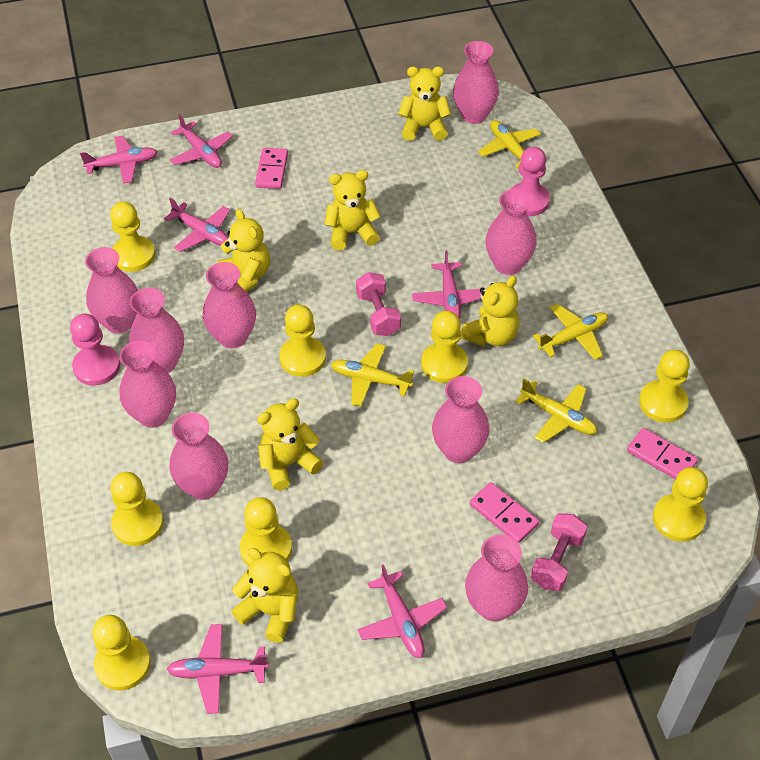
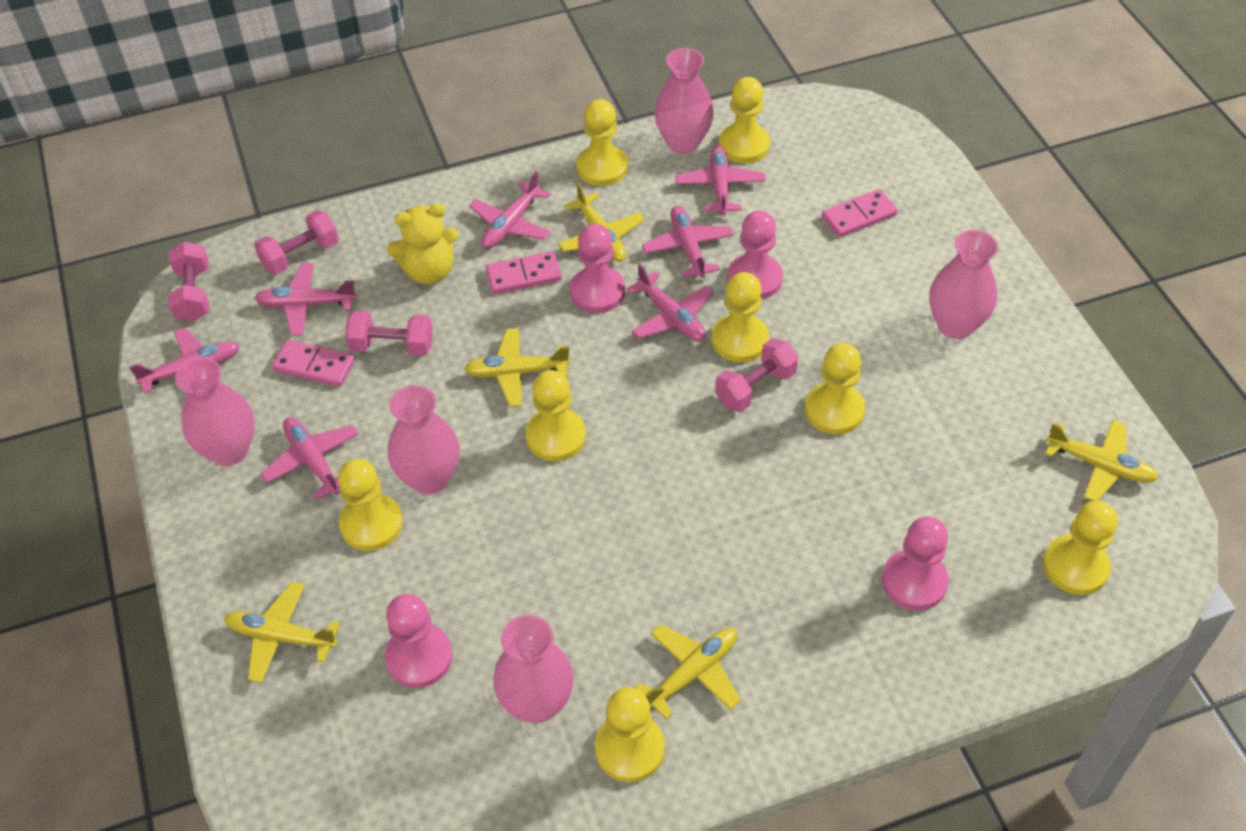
pink dumbbell: 2 -> 4
pink pawn: 2 -> 4
pink plane: 6 -> 7
pink vase: 9 -> 5
yellow plane: 4 -> 5
yellow teddy bear: 6 -> 1

